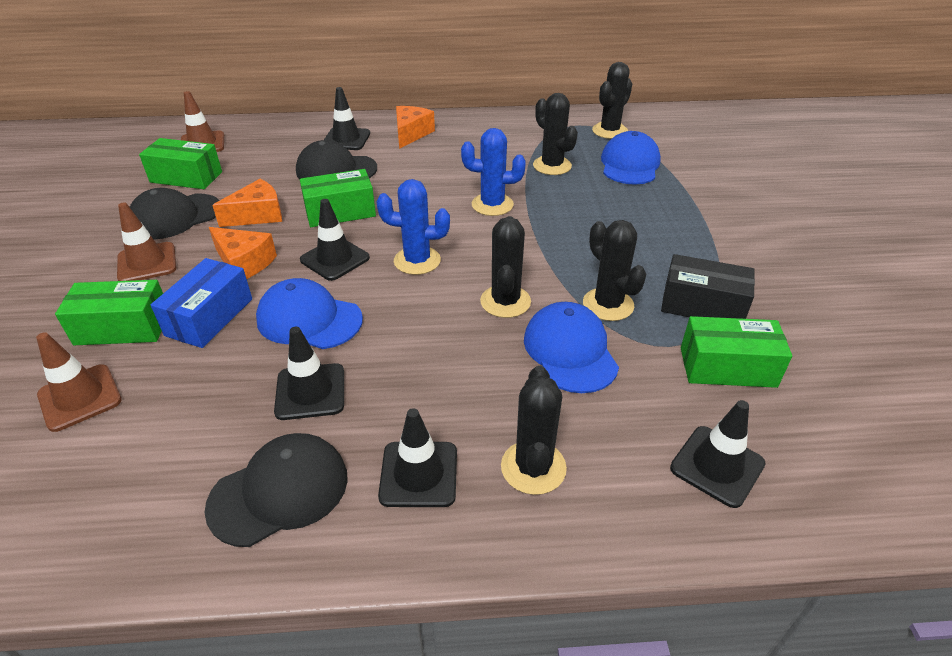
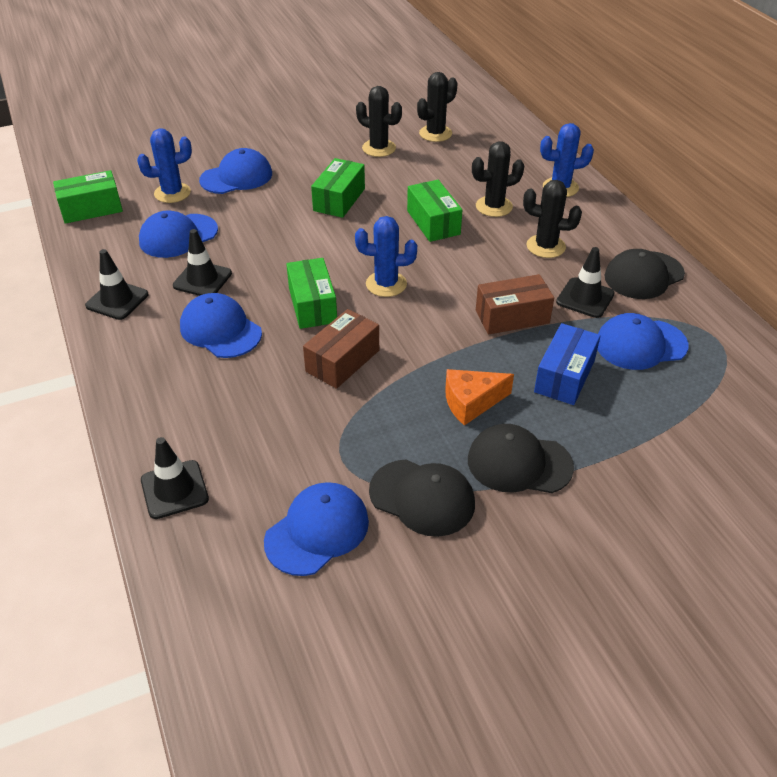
black box: 1 -> 0
black cactus: 5 -> 4
black traffic cone: 5 -> 4
blue cactus: 2 -> 3
blue cap: 3 -> 5
brown box: 0 -> 2
brown traffic cone: 3 -> 0
orange cheese: 3 -> 1

